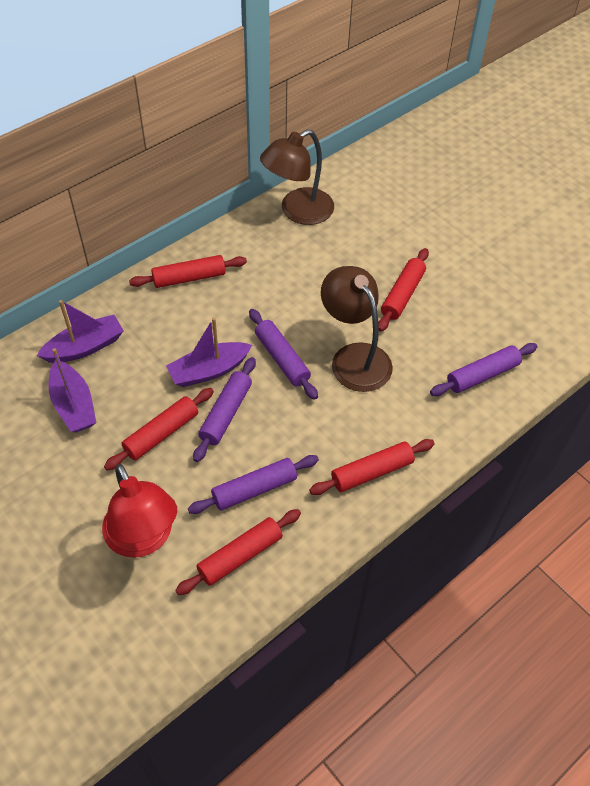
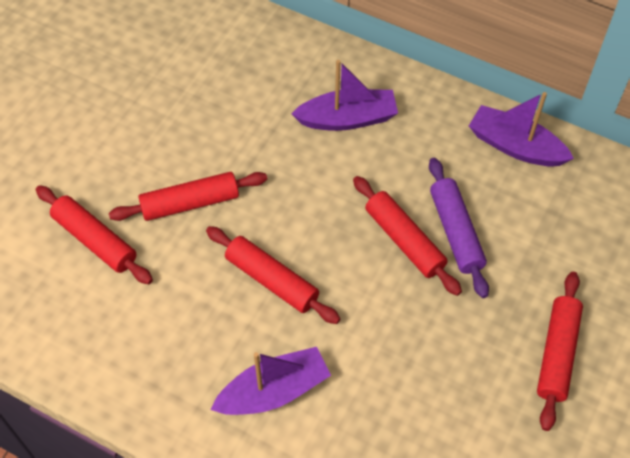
brown lamp: 2 -> 0
purple rolling pin: 4 -> 1
red lamp: 1 -> 0

